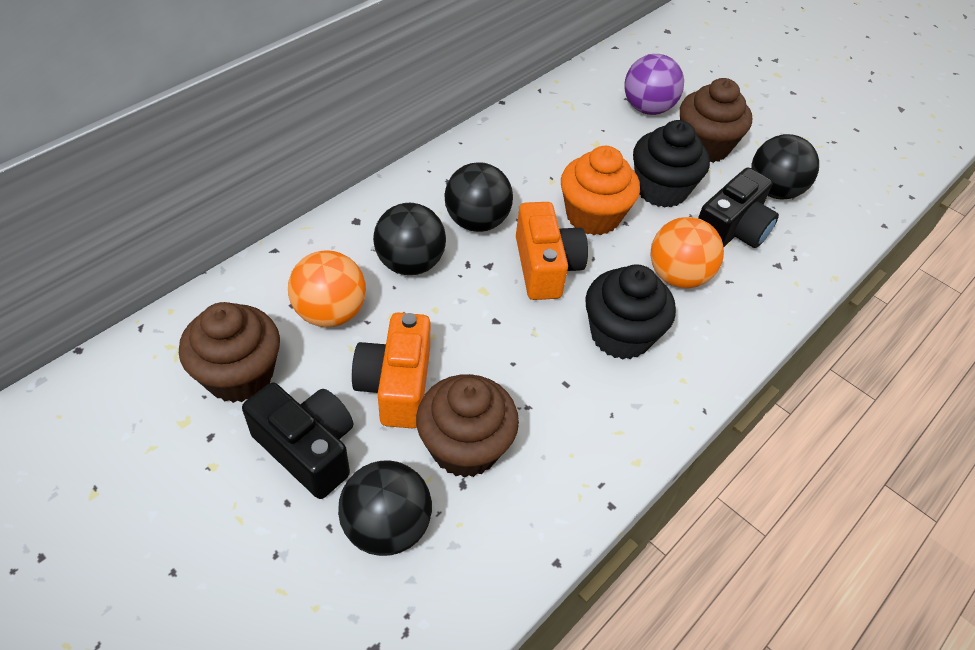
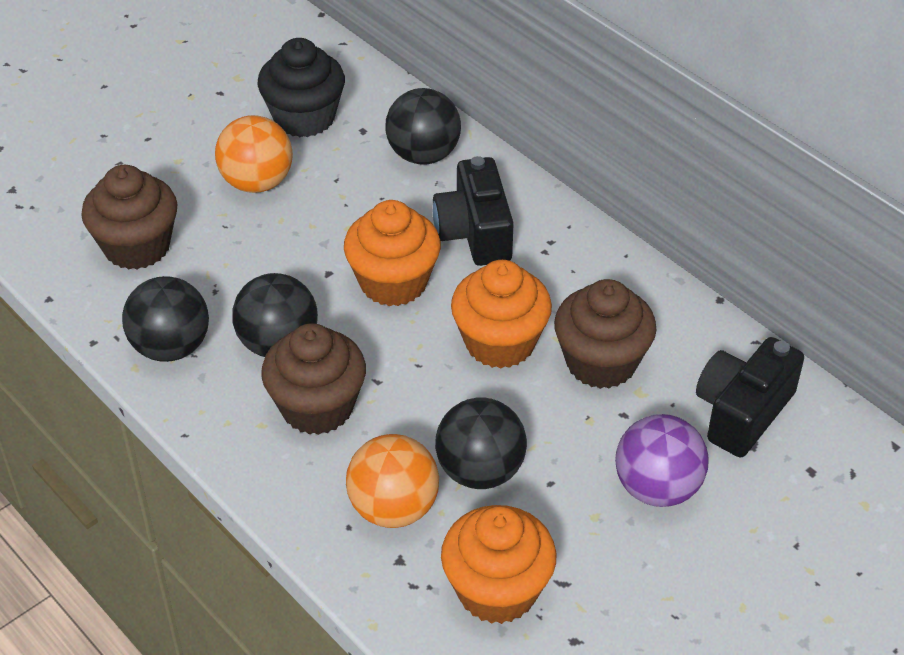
black cupcake: 2 -> 1
orange camera: 2 -> 0
orange cupcake: 1 -> 3

